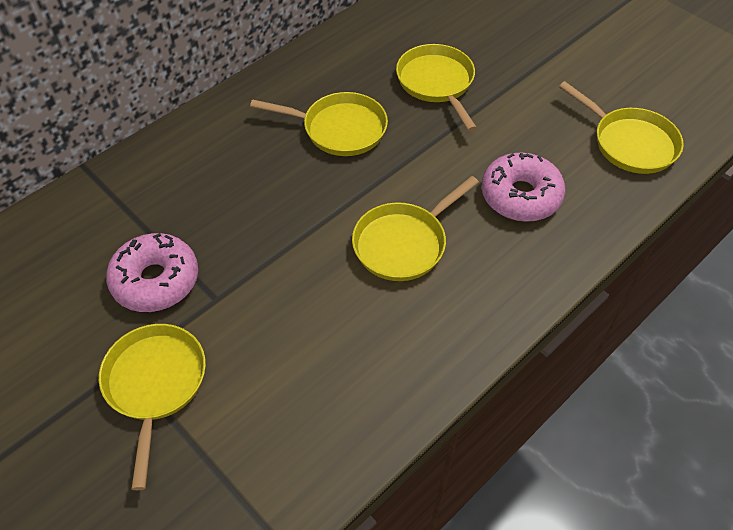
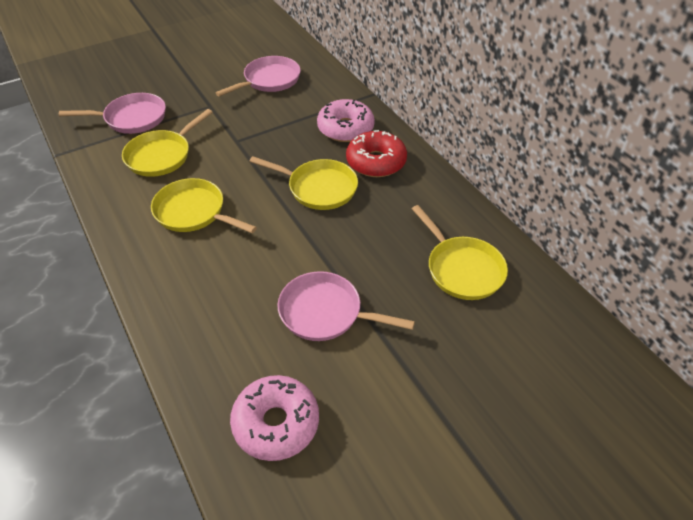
pink pan: 0 -> 3
red donut: 0 -> 1
yellow pan: 5 -> 4

